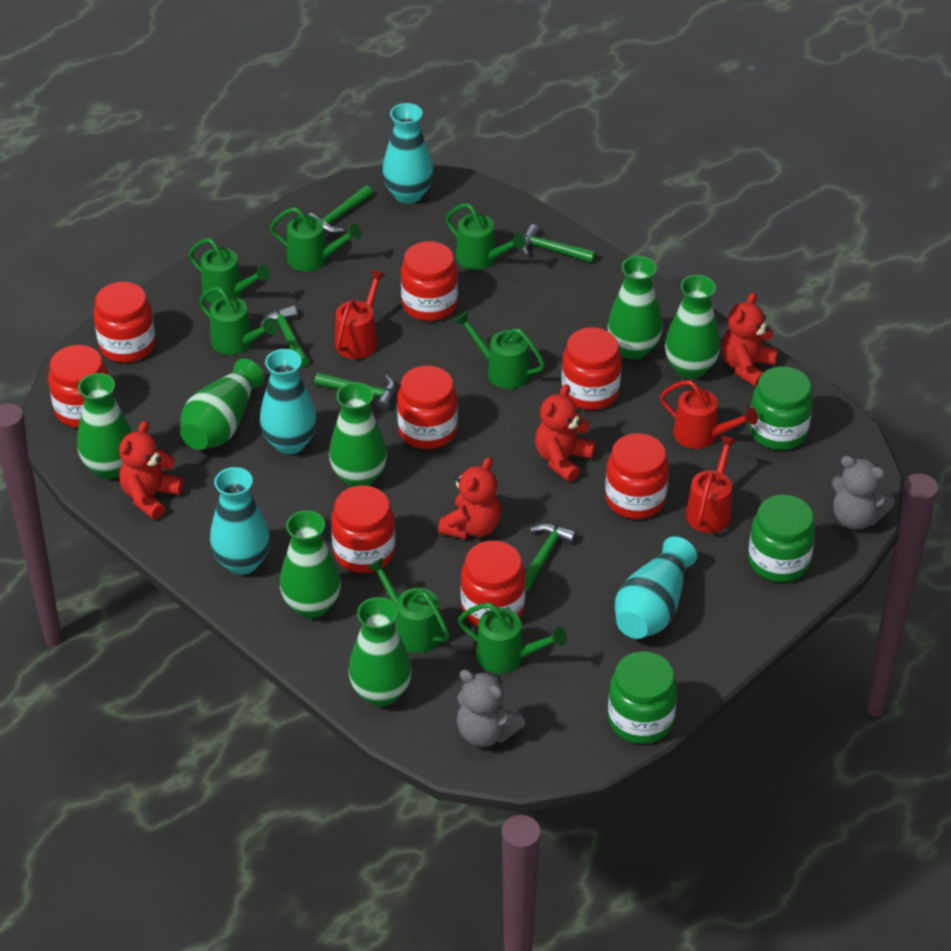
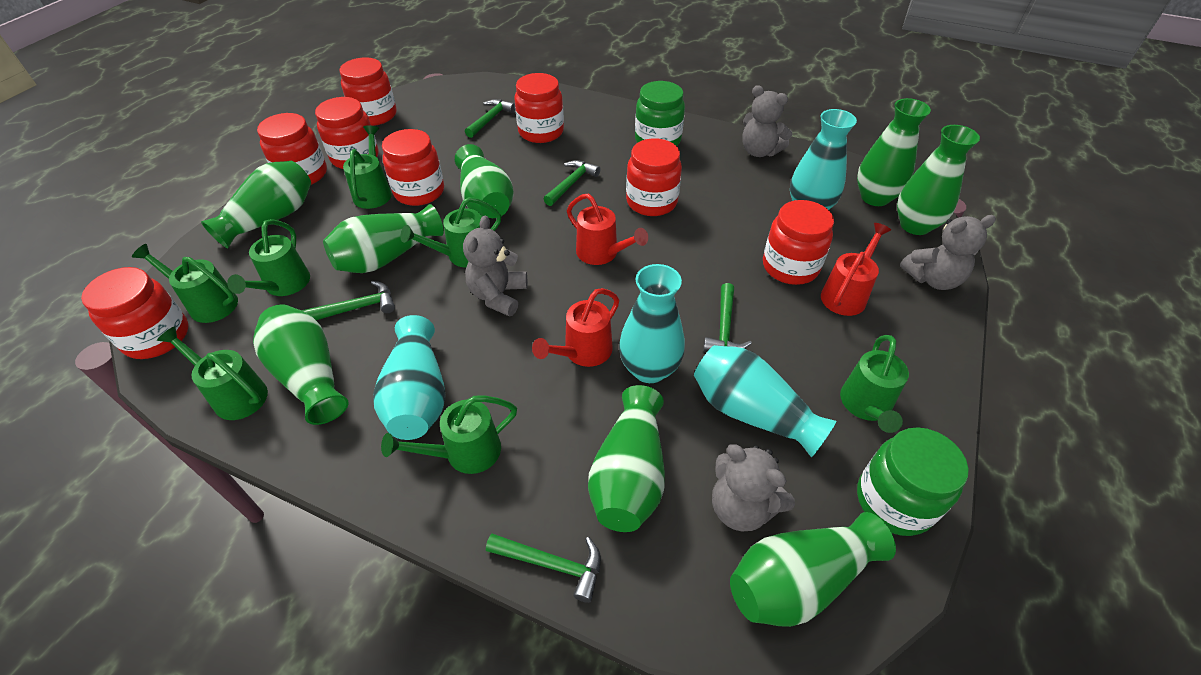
green jar: 3 -> 2
green vase: 7 -> 8
grey teddy bear: 2 -> 4
red teddy bear: 4 -> 0

